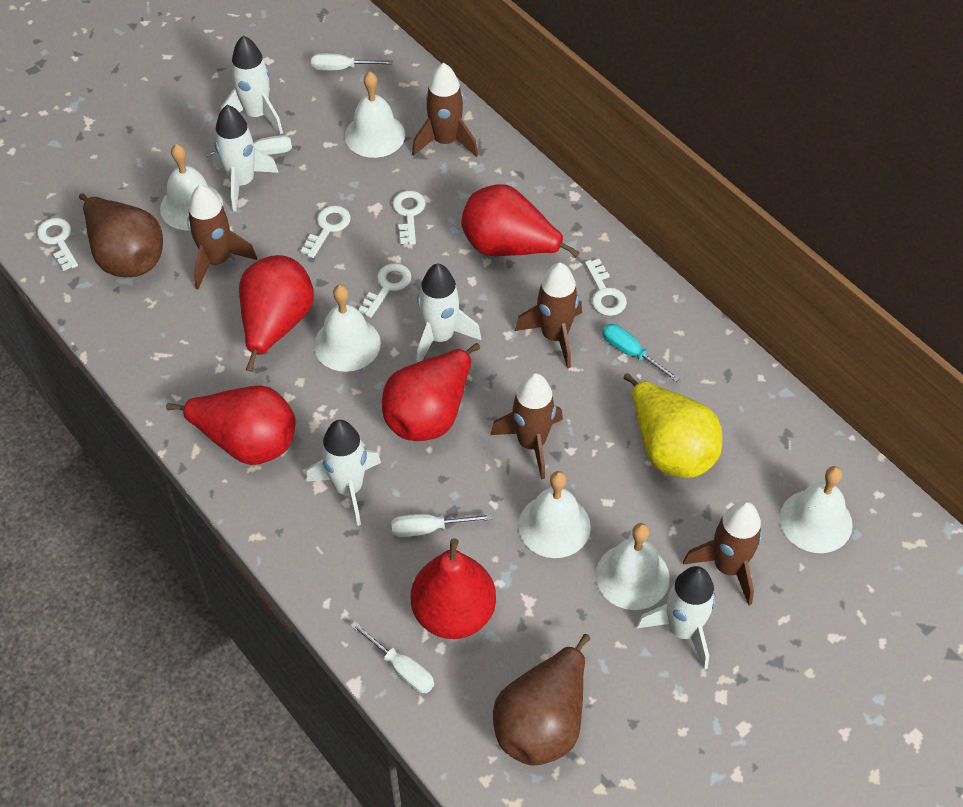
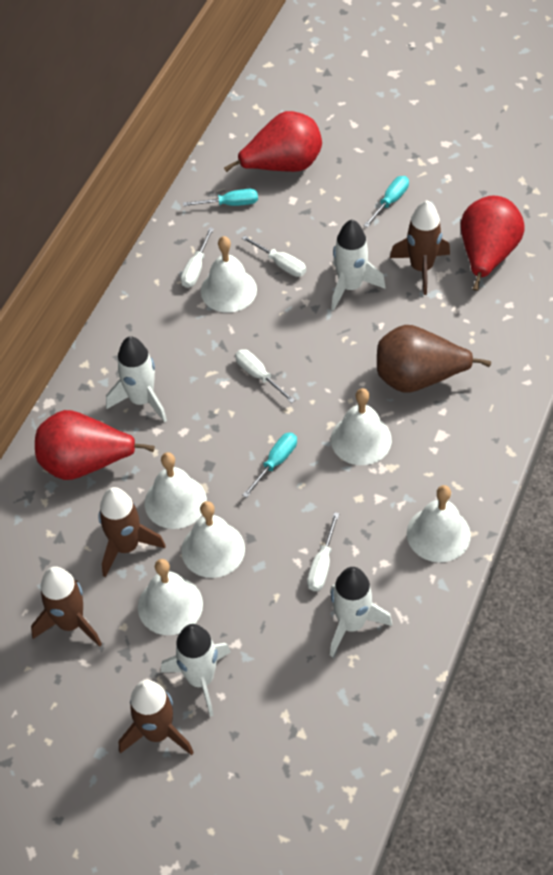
brown pear: 2 -> 1
brown rocket: 5 -> 4
red pear: 5 -> 3
turquoise screwdriver: 1 -> 3
white key: 5 -> 0
white rocket: 5 -> 4
yellow pear: 1 -> 0

